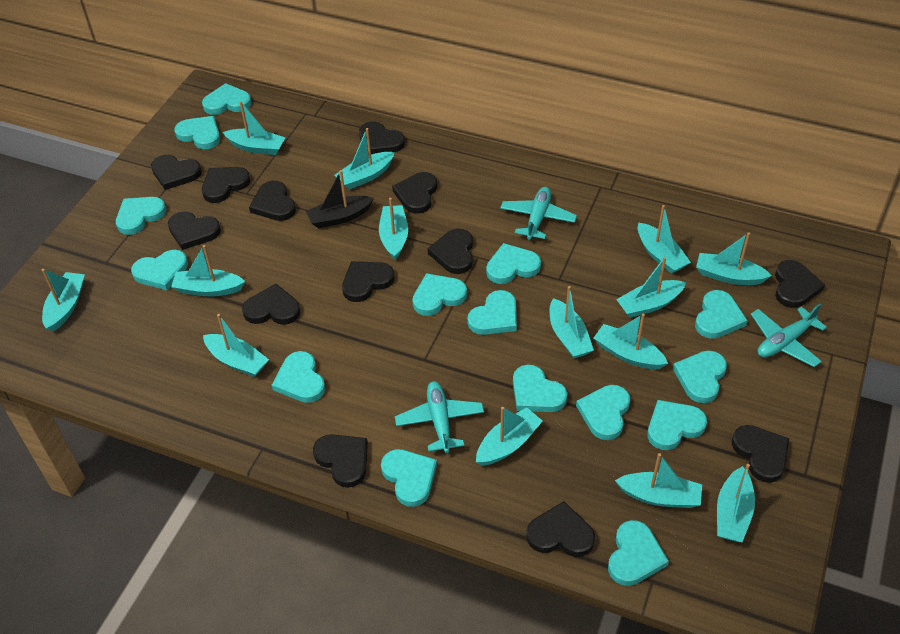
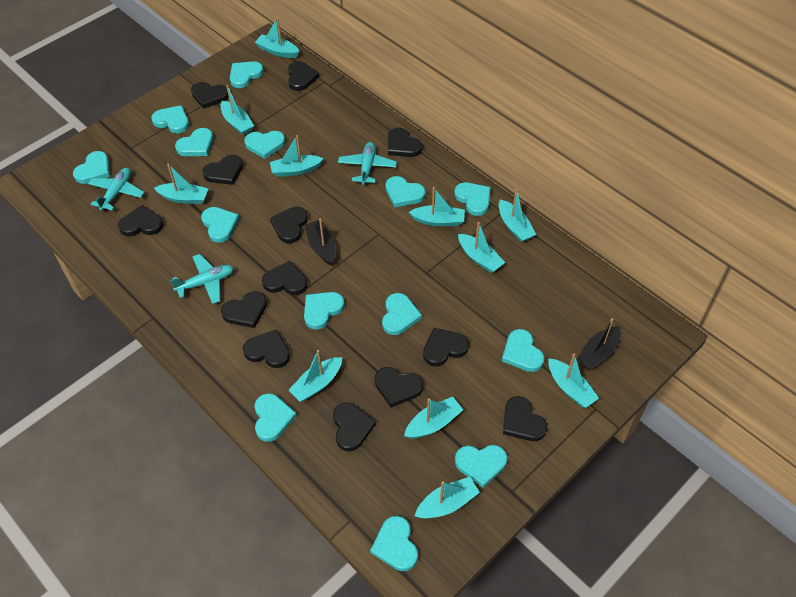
black boat: 1 -> 2
turquoise boat: 14 -> 11
turquoise heart: 15 -> 14

